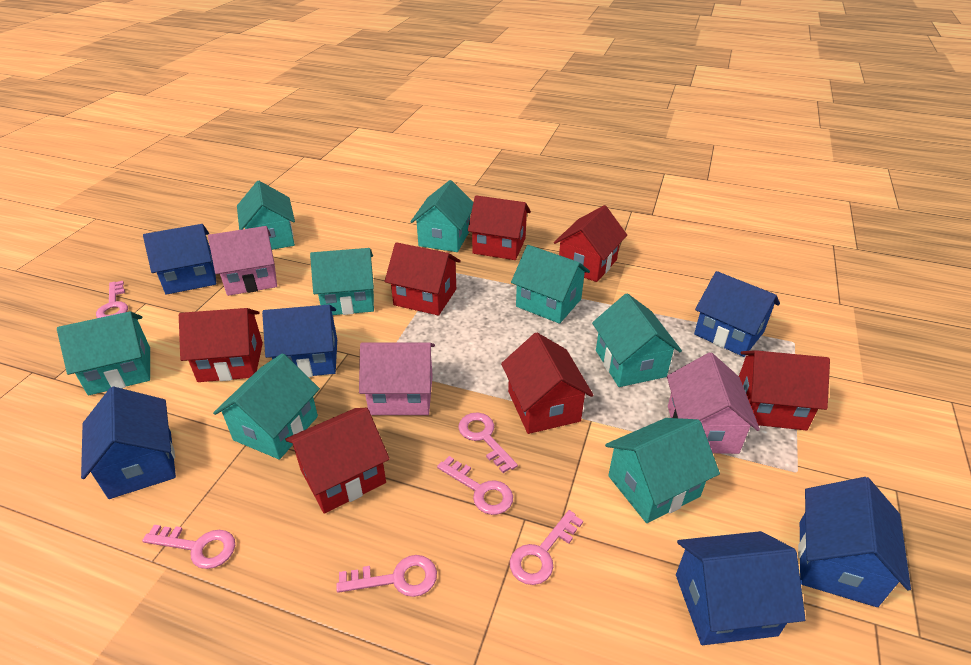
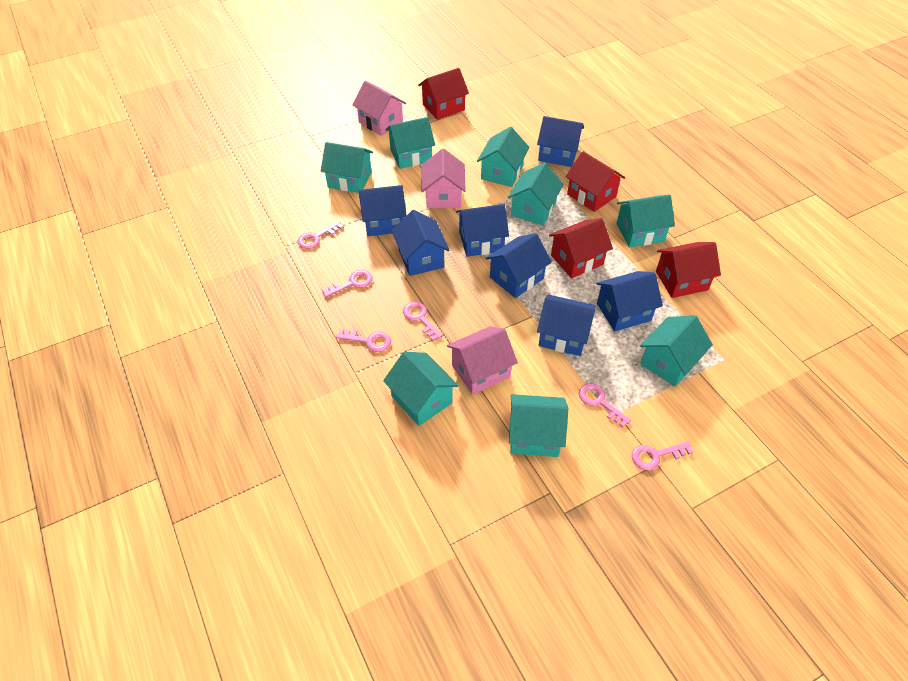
blue house: 6 -> 7
red house: 7 -> 4

